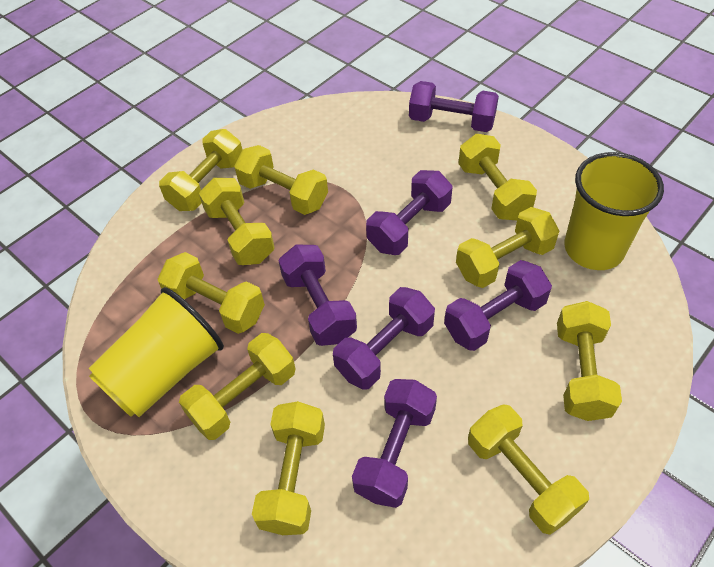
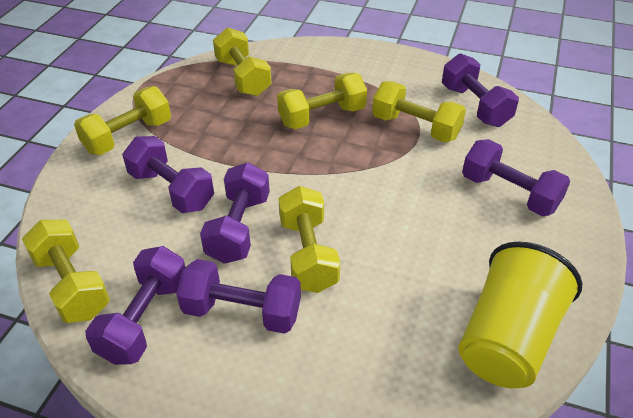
yellow cup: 2 -> 1
yellow dumbbell: 10 -> 6

